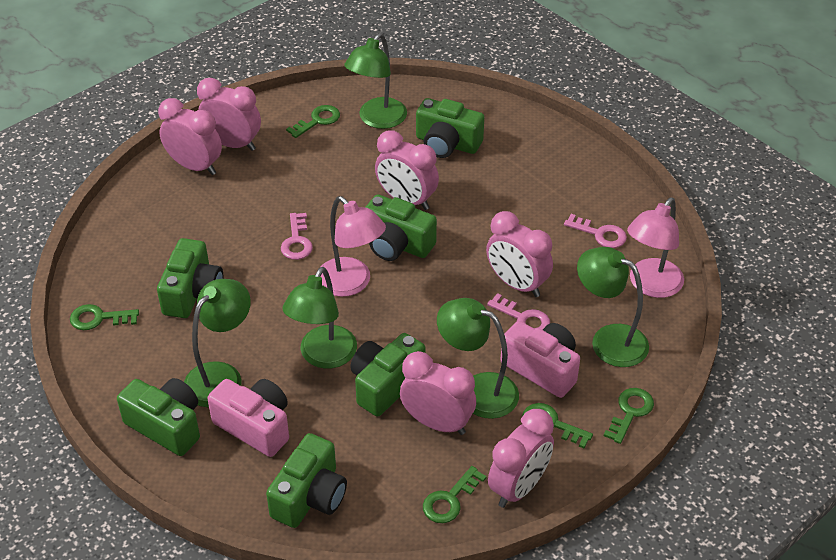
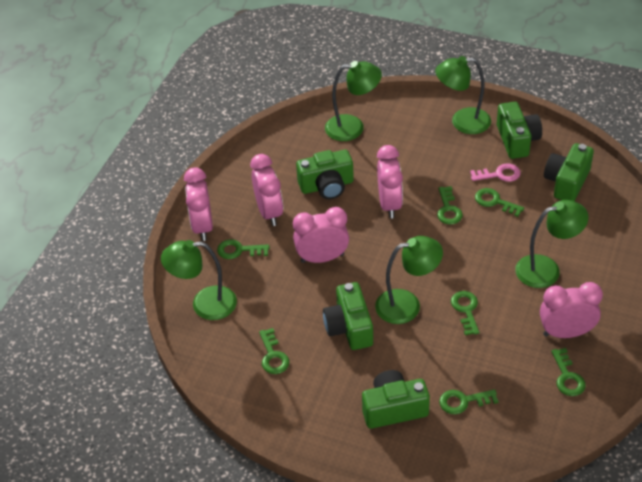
green camera: 6 -> 5
green key: 5 -> 7
pink camera: 2 -> 0
pink clock: 6 -> 5
pink key: 3 -> 1
pink lamp: 2 -> 0

